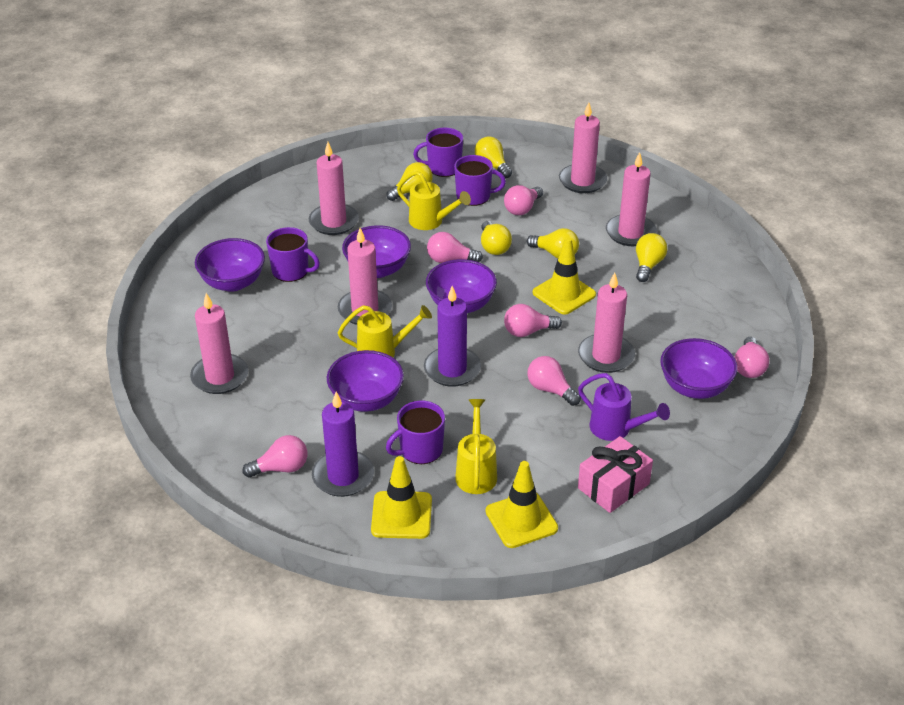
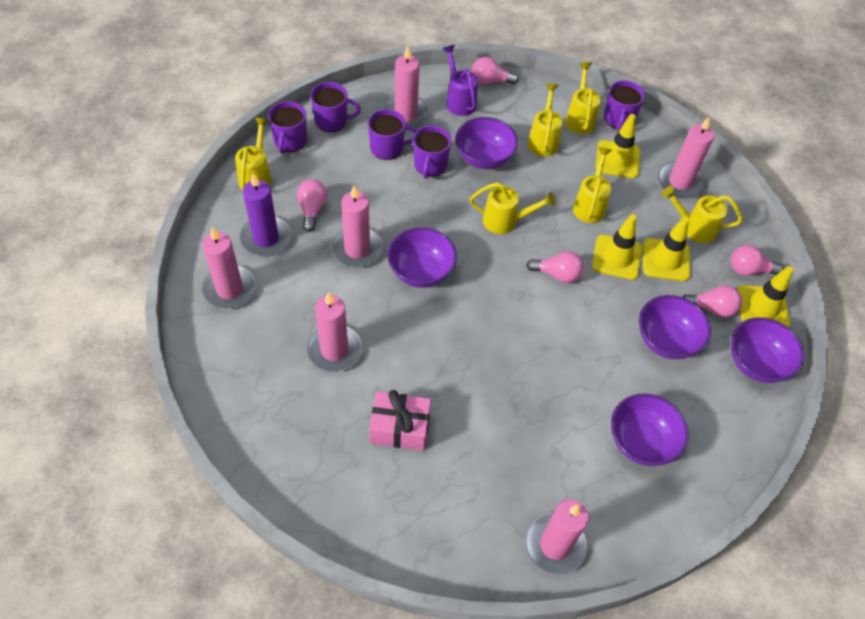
pink light bulb: 6 -> 5
purple candle: 2 -> 1
purple mug: 4 -> 5
yellow light bulb: 5 -> 0
yellow traffic cone: 3 -> 4
yellow watering can: 3 -> 6

